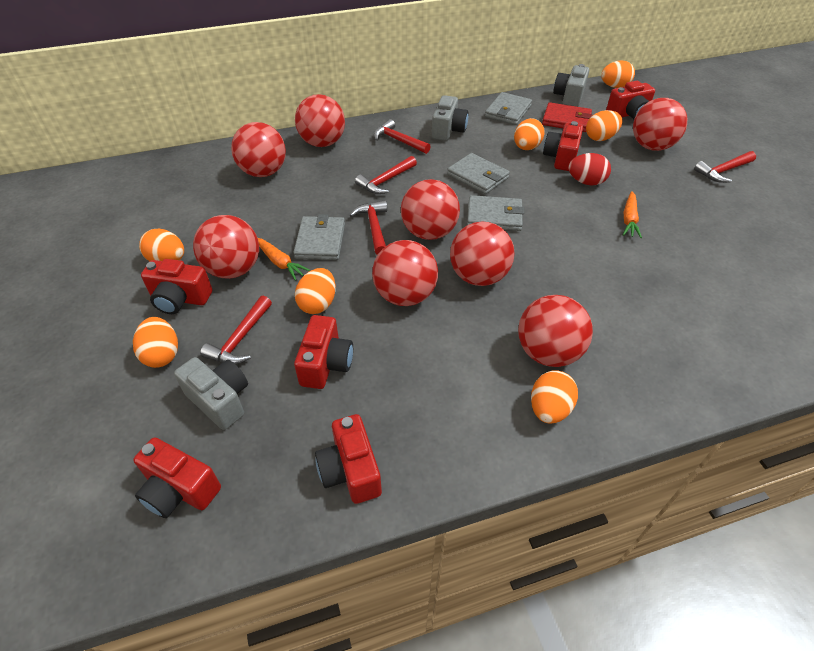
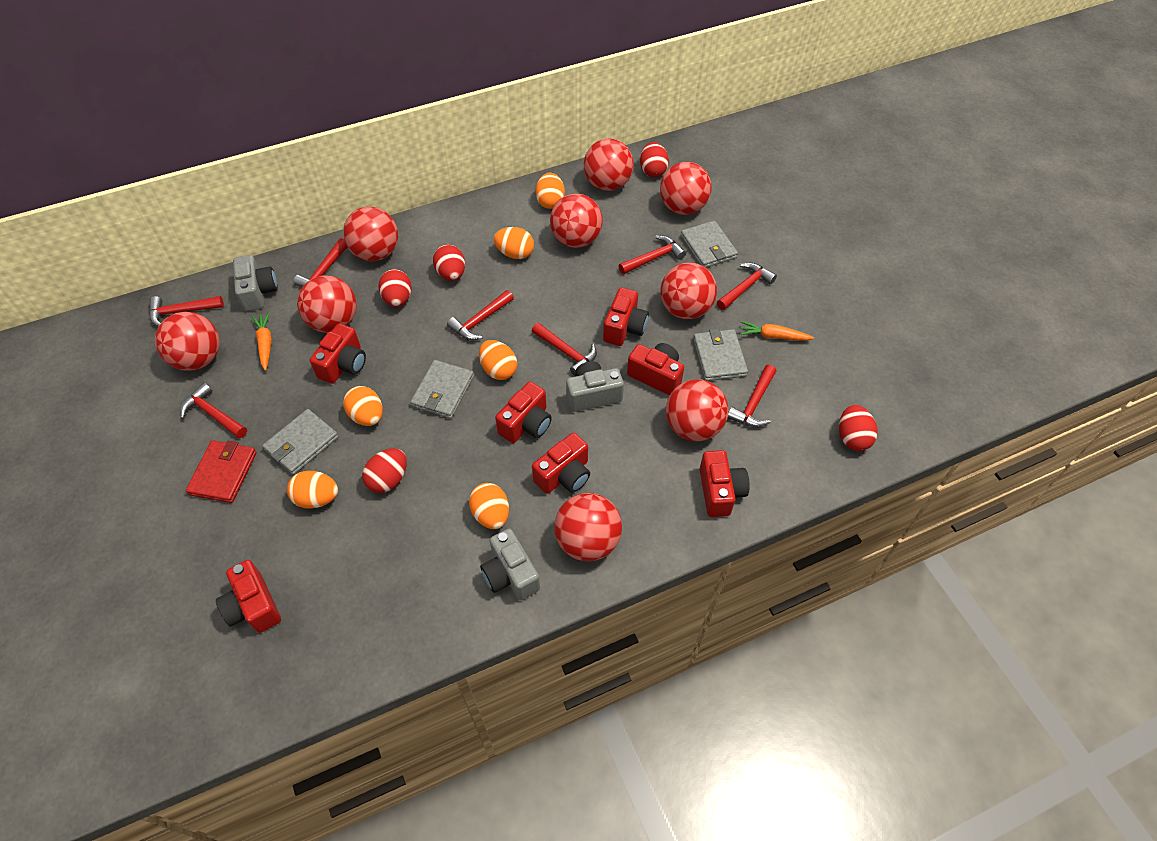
orange egg: 7 -> 6
red ball: 8 -> 9
red camera: 6 -> 7
red egg: 1 -> 5
red hammer: 5 -> 8

